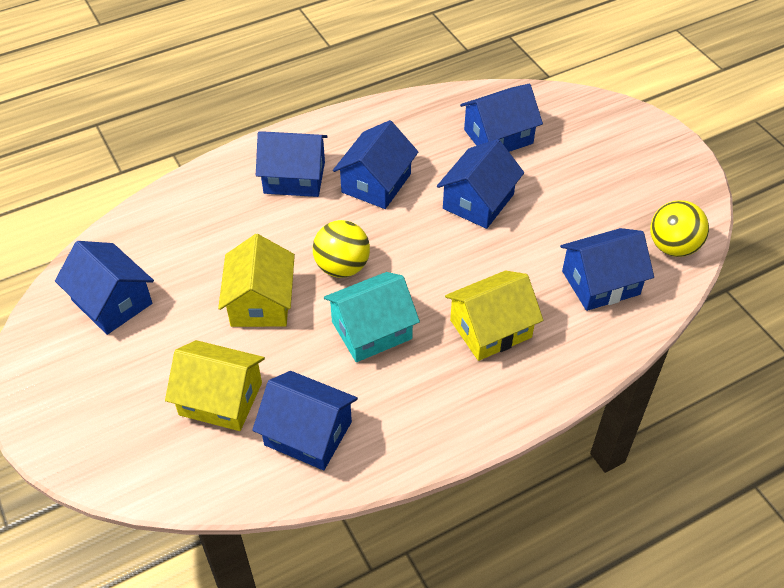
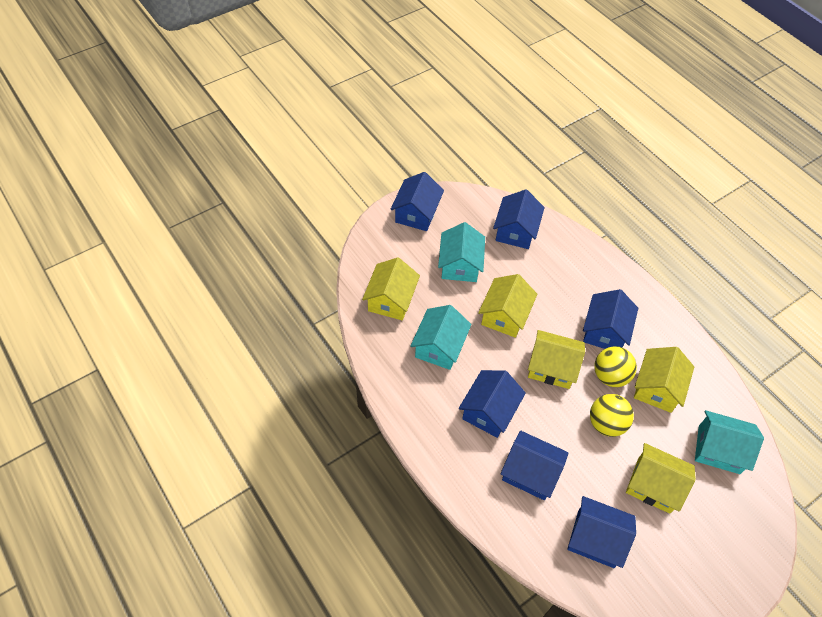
blue house: 7 -> 6
turquoise house: 1 -> 3
yellow house: 3 -> 5

